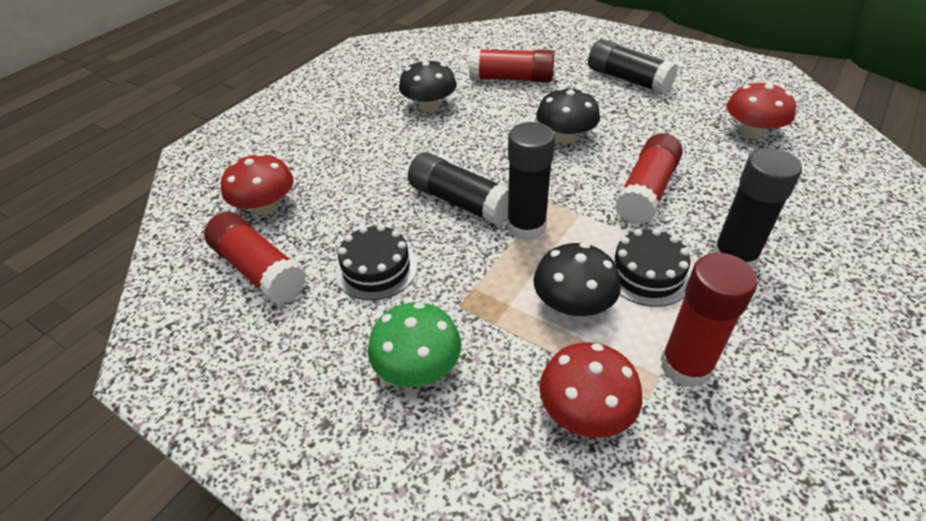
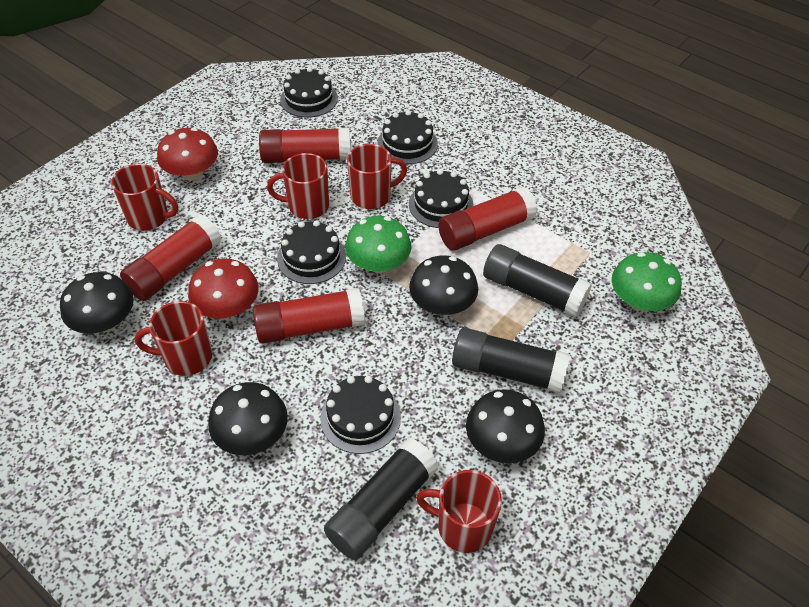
black cake: 2 -> 5
black glue stick: 4 -> 3
black mushroom: 3 -> 4
green mushroom: 1 -> 2
red mug: 0 -> 5
red mushroom: 3 -> 2

